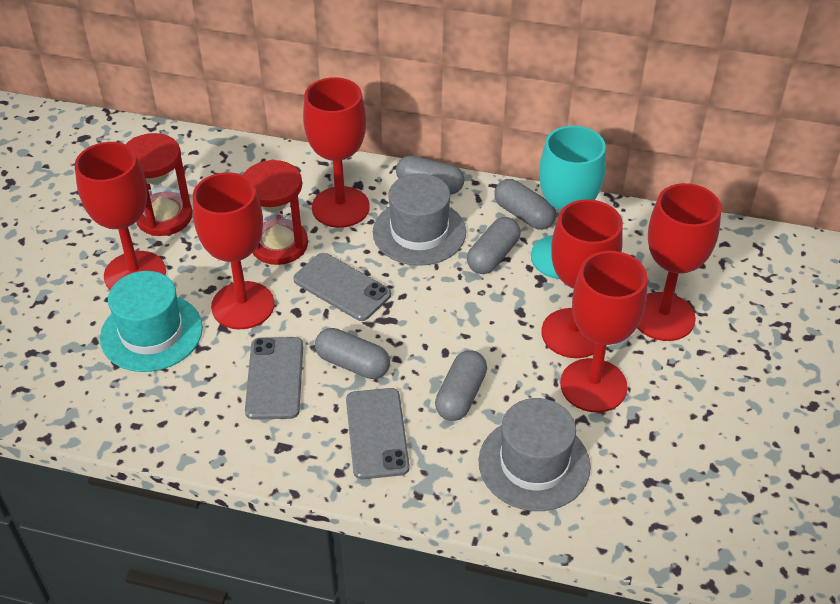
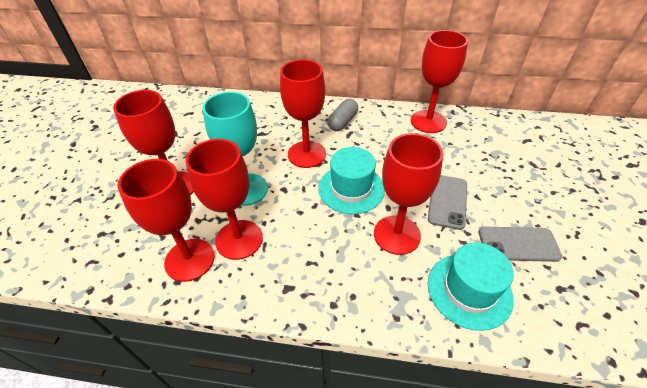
grey capsule: 5 -> 1
grey hat: 2 -> 0
grey phone: 3 -> 2
red hourglass: 2 -> 0
turquoise hat: 1 -> 2

